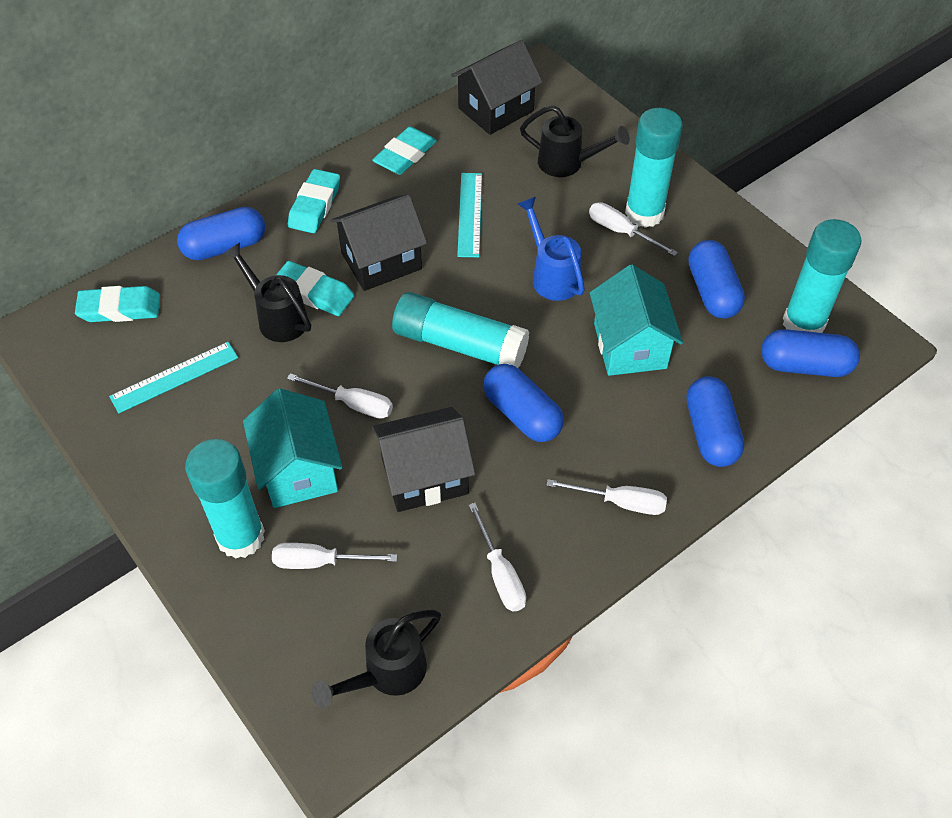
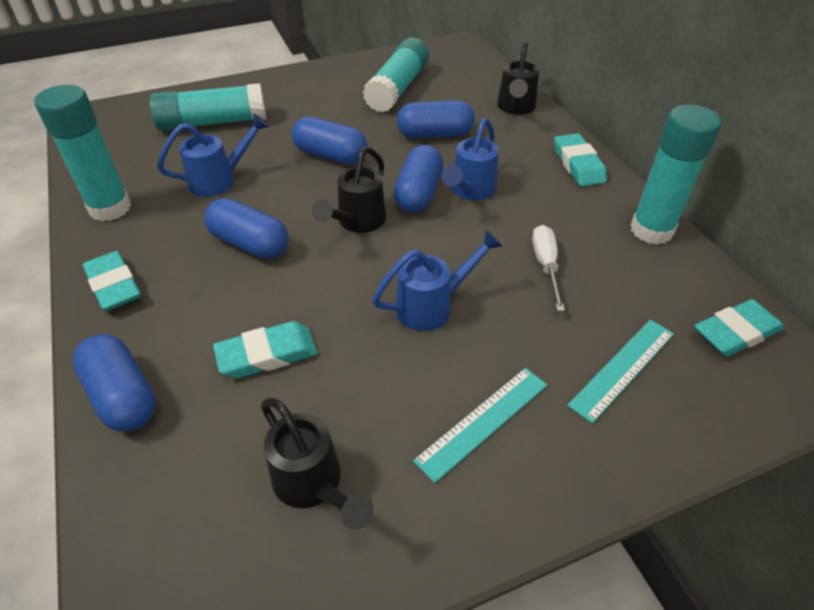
black house: 3 -> 0
blue watering can: 1 -> 3
turquoise house: 2 -> 0
white screwdriver: 5 -> 1

